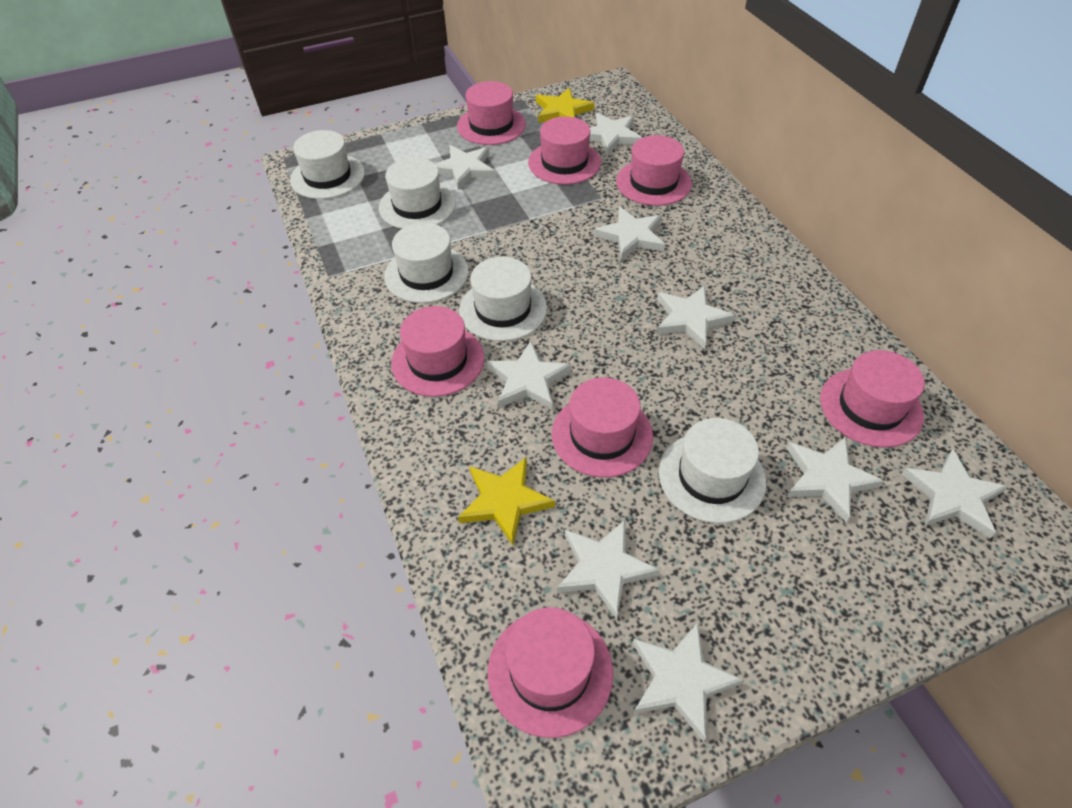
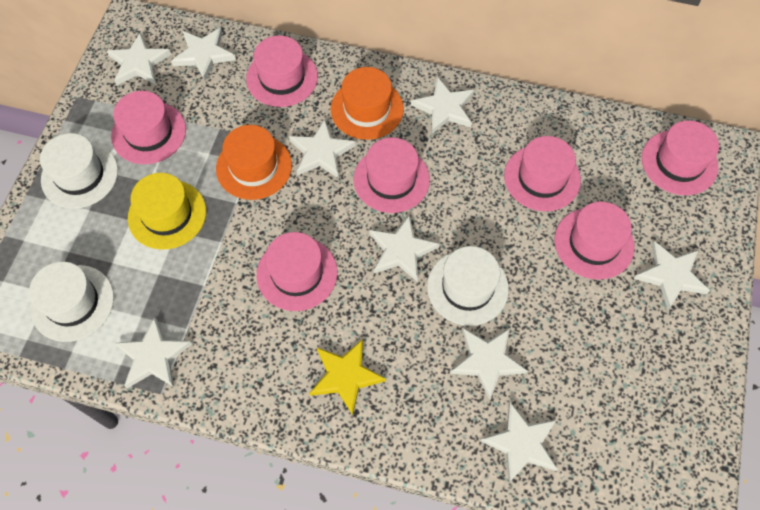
orange hat: 0 -> 2
white hat: 5 -> 3
yellow hat: 0 -> 1
yellow star: 2 -> 1

